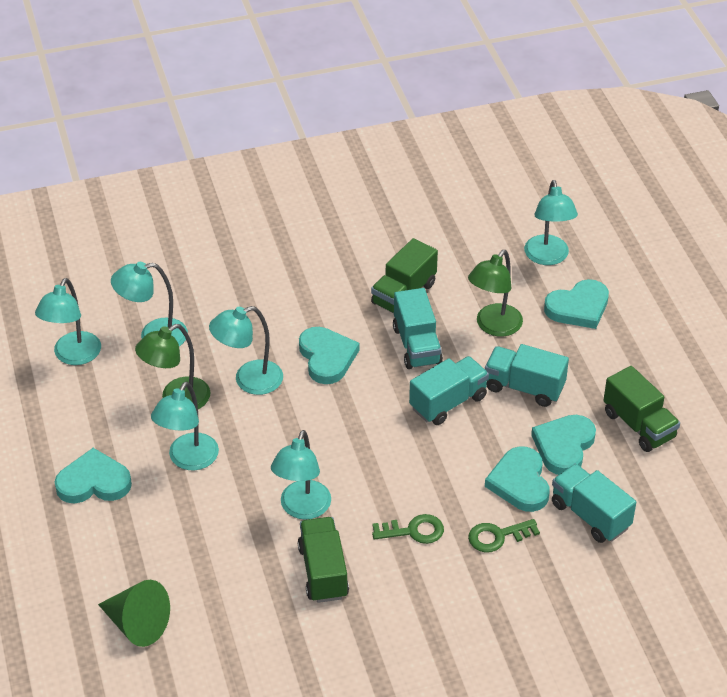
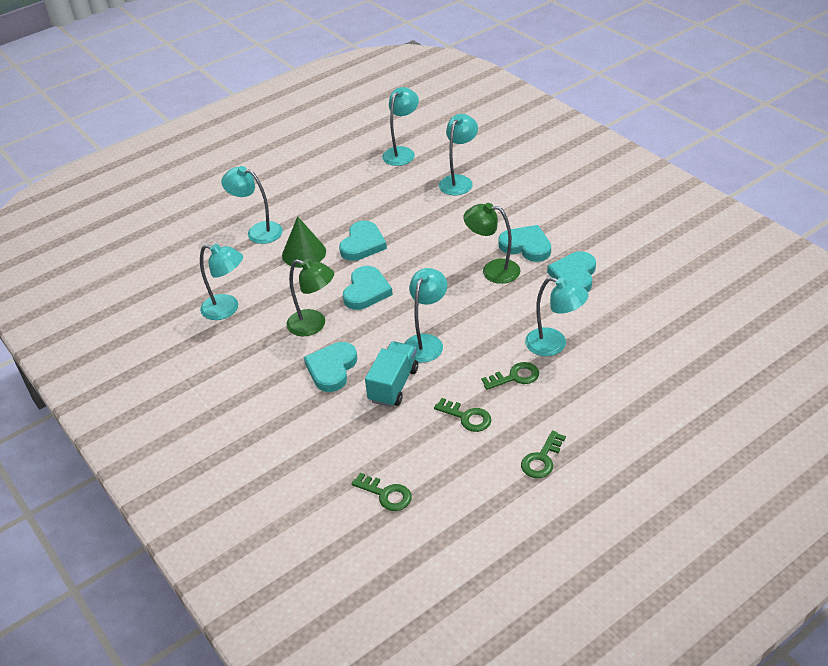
green key: 2 -> 4
green truck: 3 -> 0
turquoise truck: 4 -> 1

